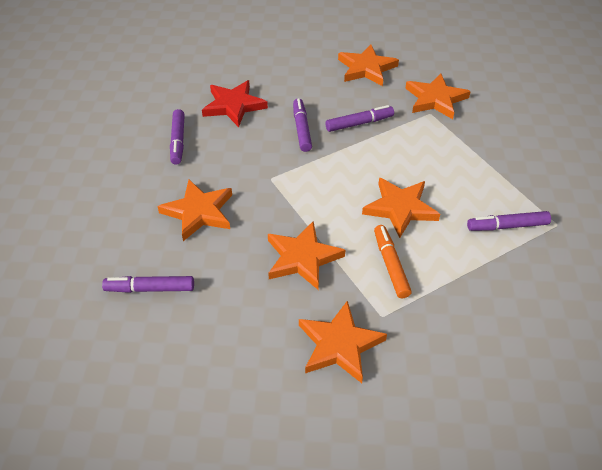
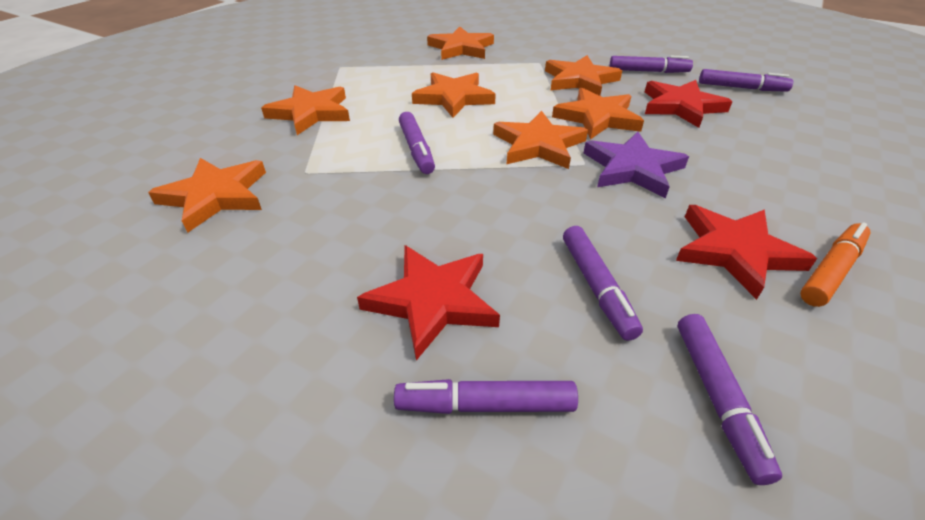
orange star: 6 -> 7
purple marker: 5 -> 6
purple star: 0 -> 1
red star: 1 -> 3

